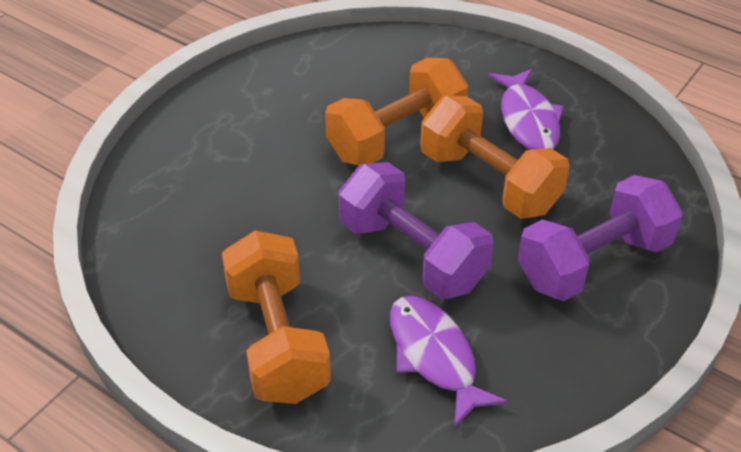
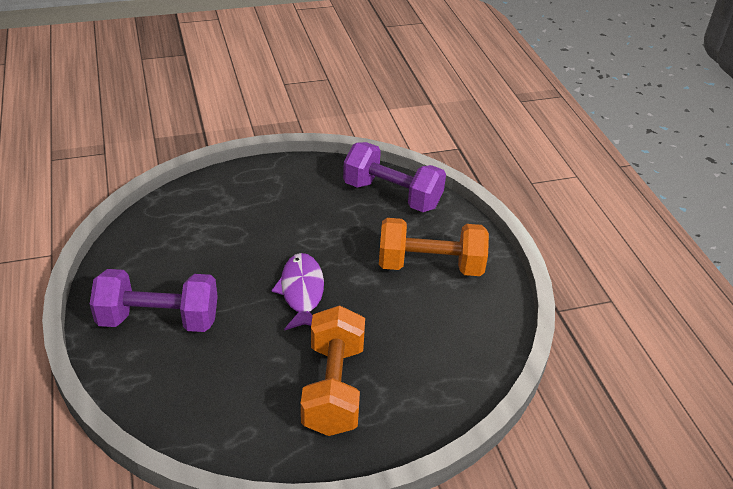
orange dumbbell: 3 -> 2
purple fish: 2 -> 1

